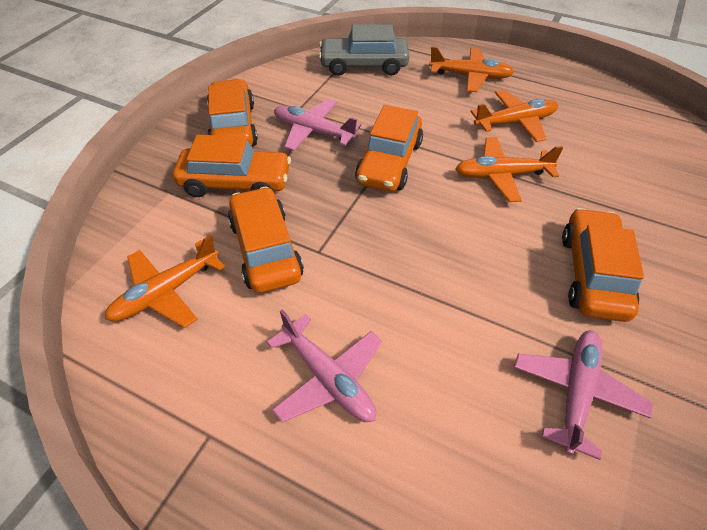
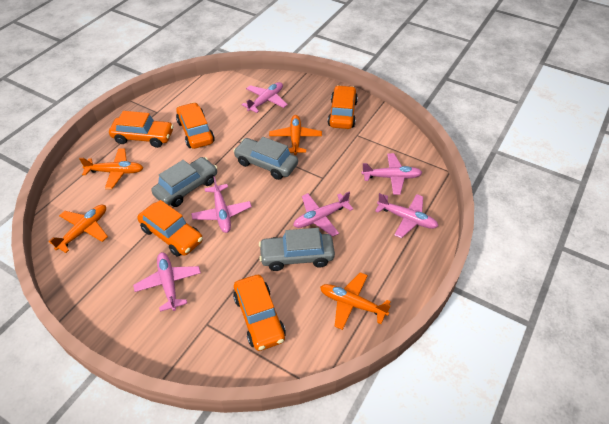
grey car: 1 -> 3
pink plane: 3 -> 6

